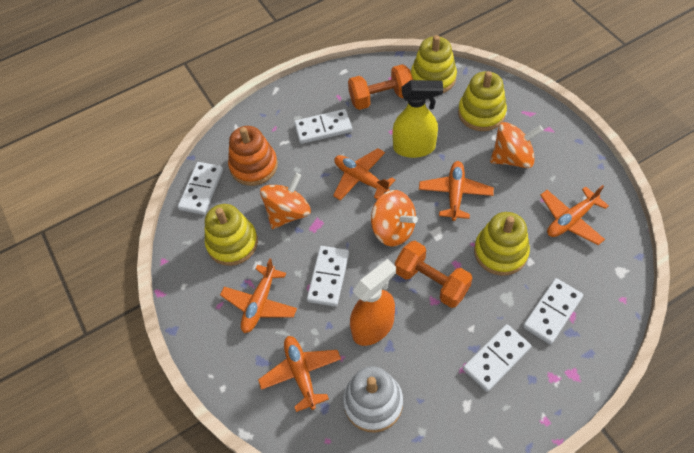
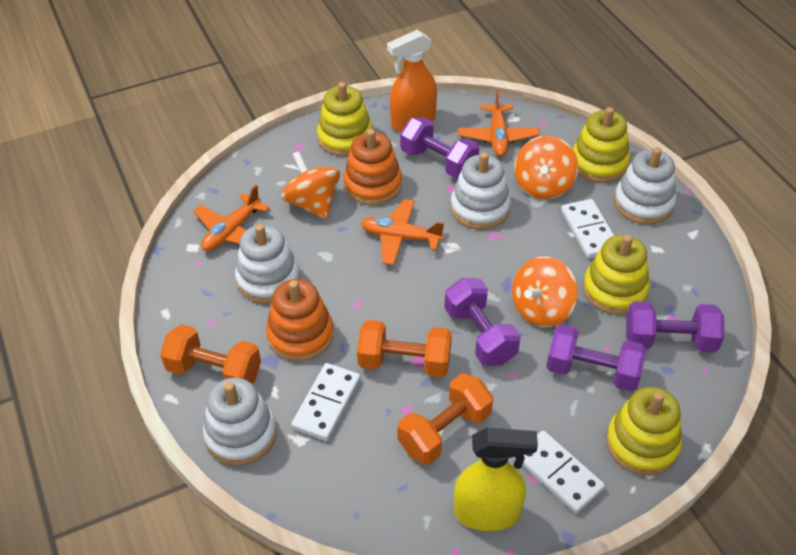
orange dumbbell: 2 -> 3
orange plane: 5 -> 3
orange stacking toy: 1 -> 2
purple dumbbell: 0 -> 4
white domino: 5 -> 3
white stacking toy: 1 -> 4

